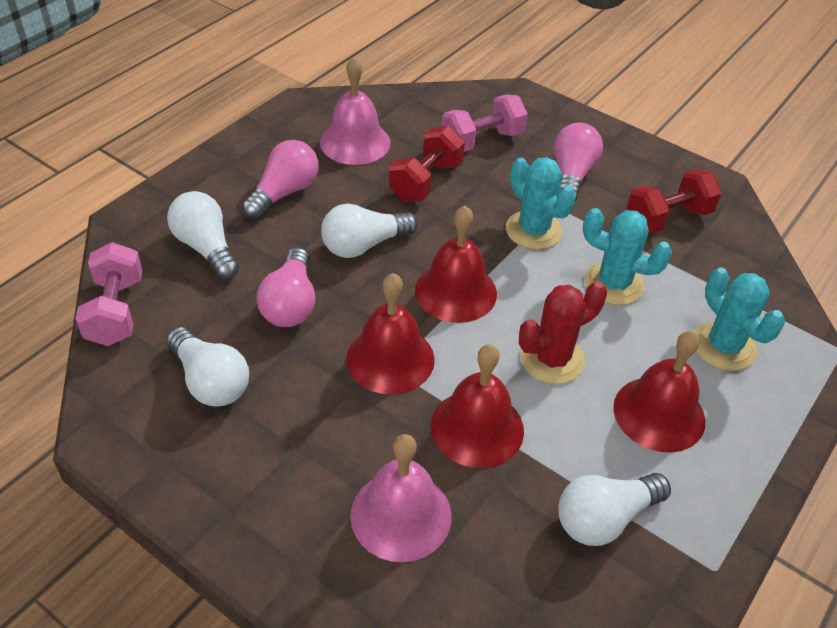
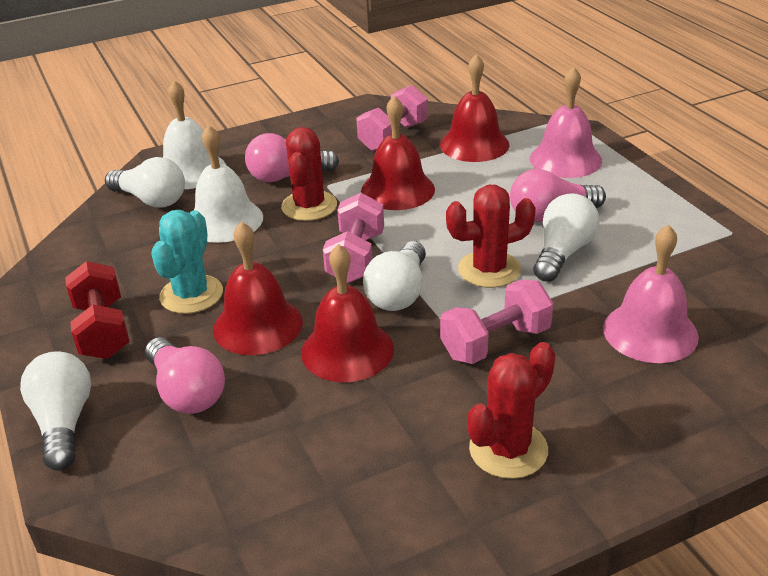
pink dumbbell: 2 -> 3
red cactus: 1 -> 3
red dumbbell: 2 -> 1
turquoise cactus: 3 -> 1
white bell: 0 -> 2

